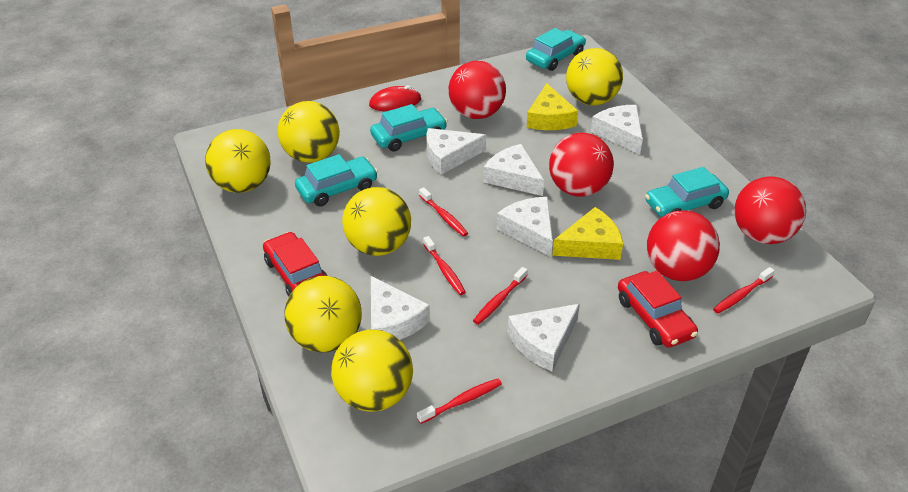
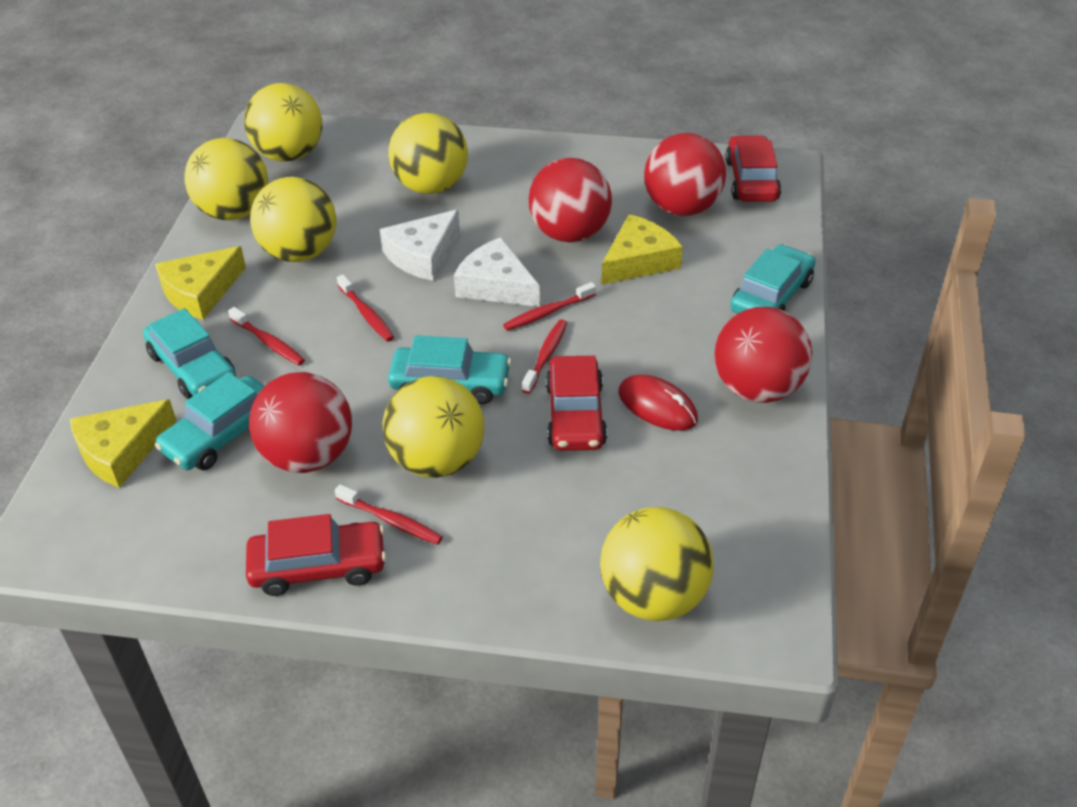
red car: 2 -> 3
white cheese: 6 -> 2
yellow cheese: 2 -> 3

